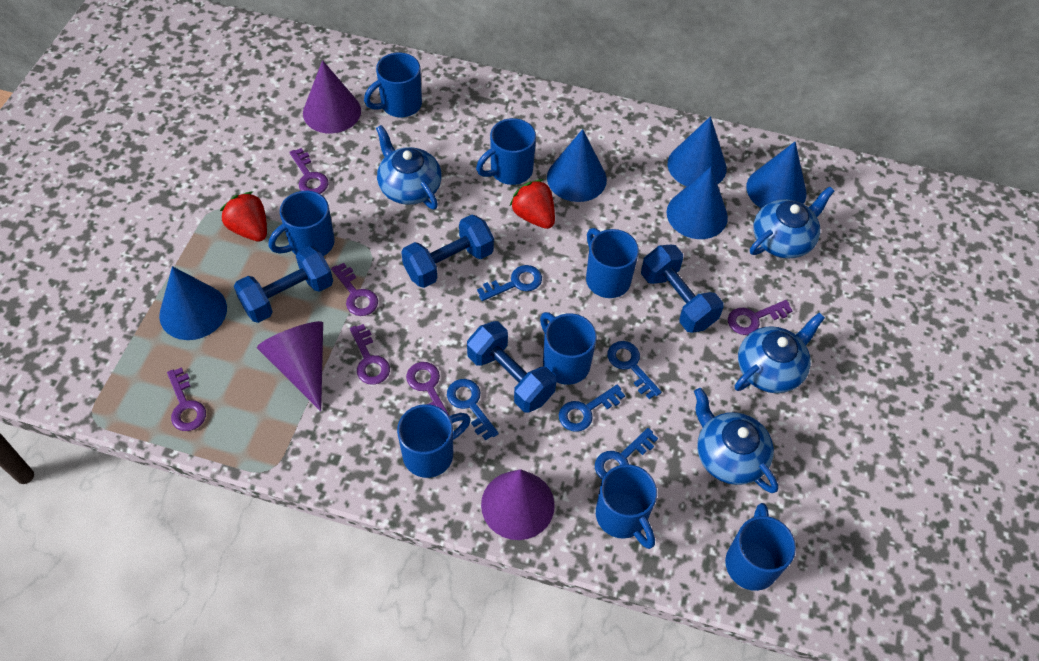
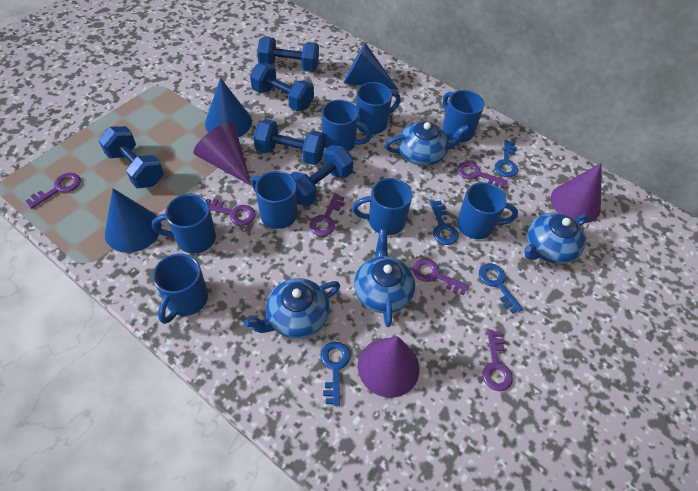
blue cone: 5 -> 3
blue dumbbell: 4 -> 5
blue key: 5 -> 4
red strawberry: 2 -> 0

